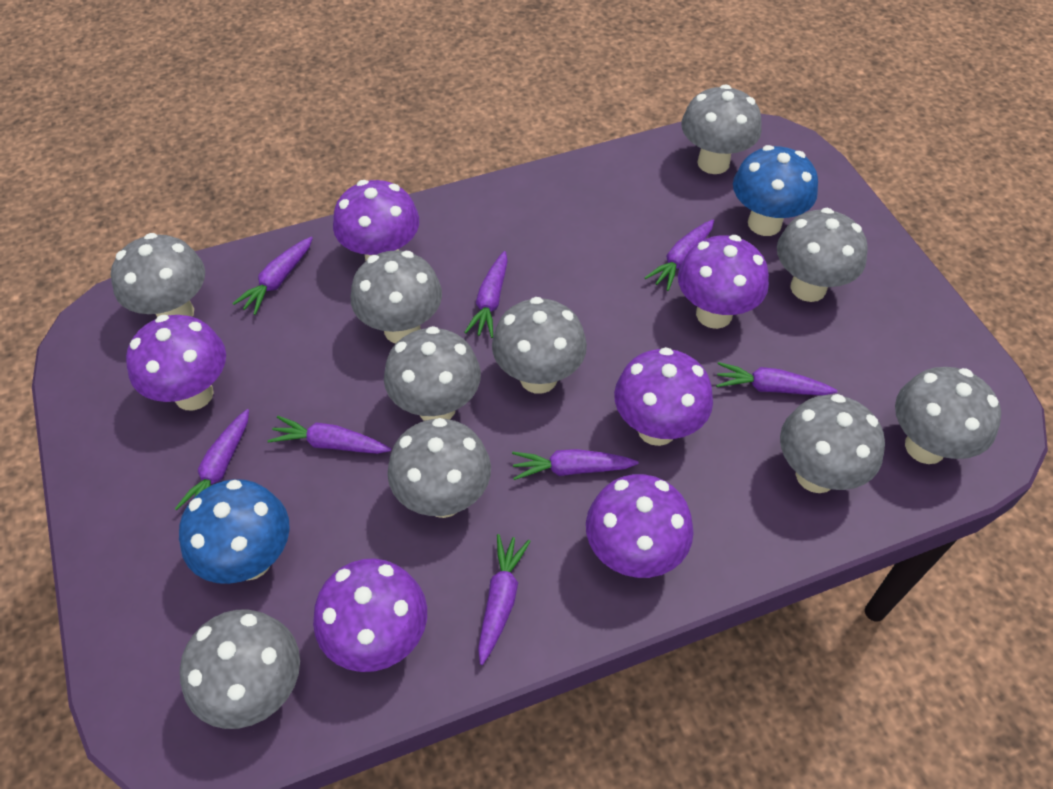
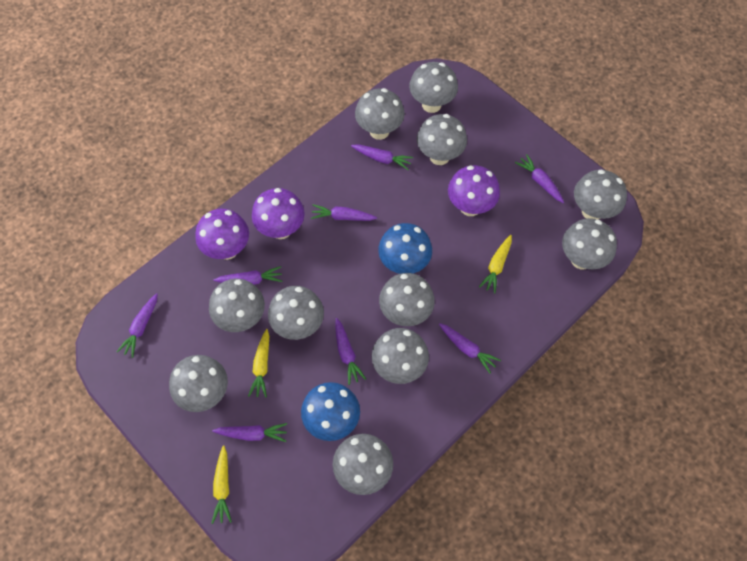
grey mushroom: 10 -> 11
purple mushroom: 6 -> 3
yellow carrot: 0 -> 3

